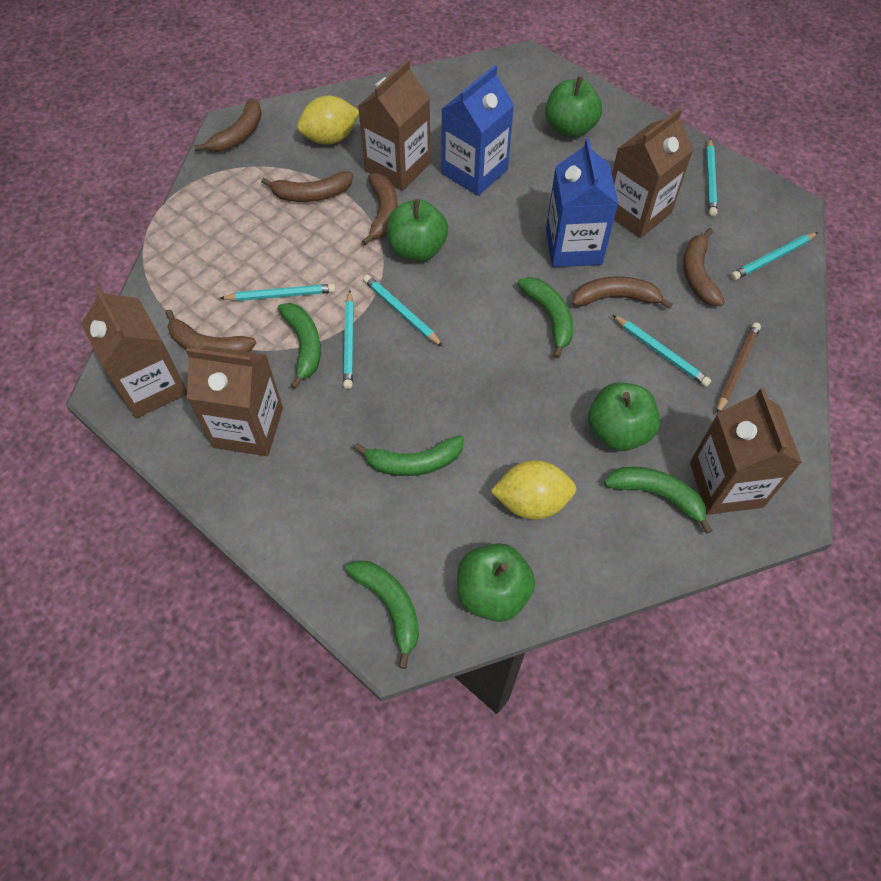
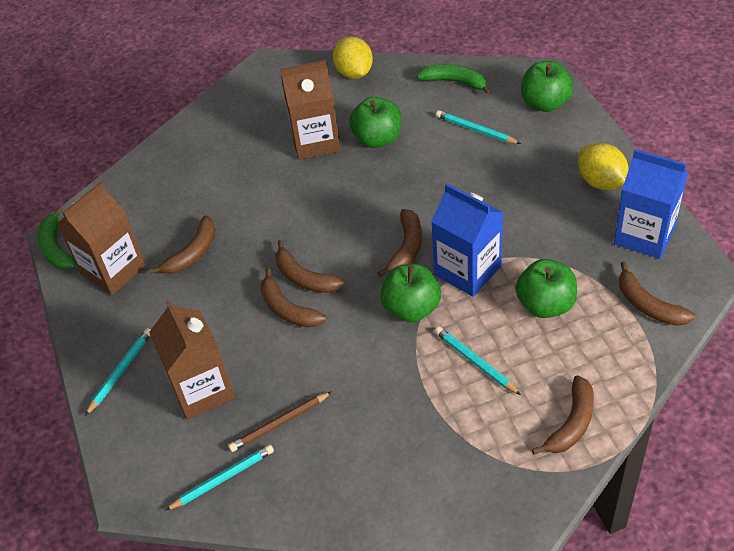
brown carton: 5 -> 3
green banana: 5 -> 2
turquoise pencil: 6 -> 4

